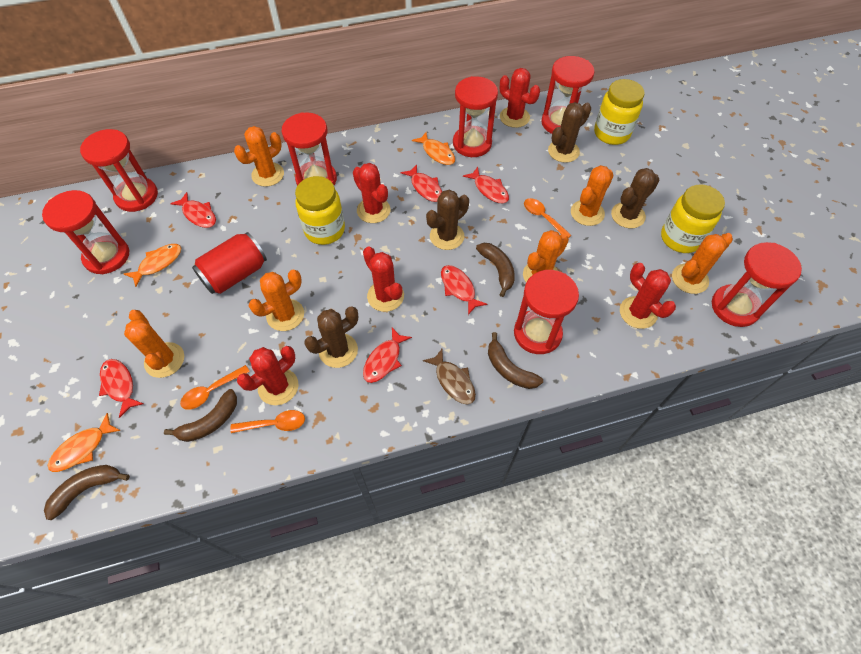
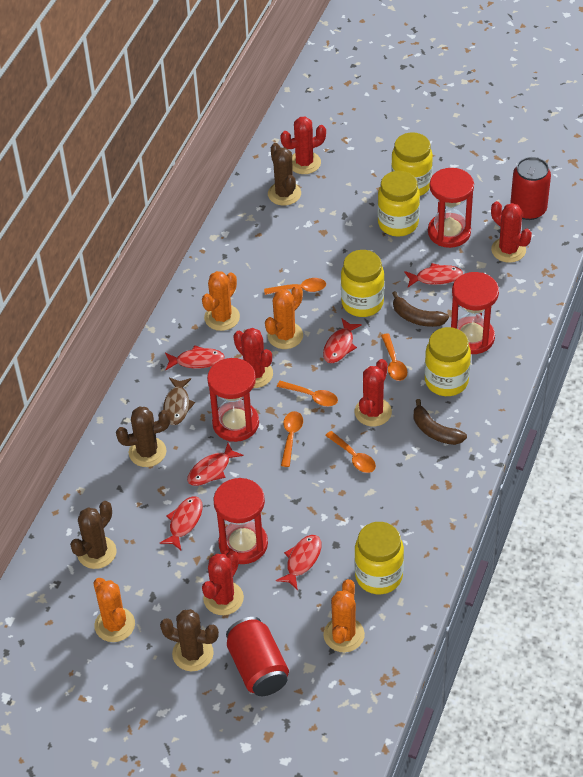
brown banana: 4 -> 2
orange cactus: 6 -> 4
orange fish: 3 -> 0
orange spoon: 3 -> 5
red can: 1 -> 2
red hourglass: 7 -> 4
yellow jar: 3 -> 5

